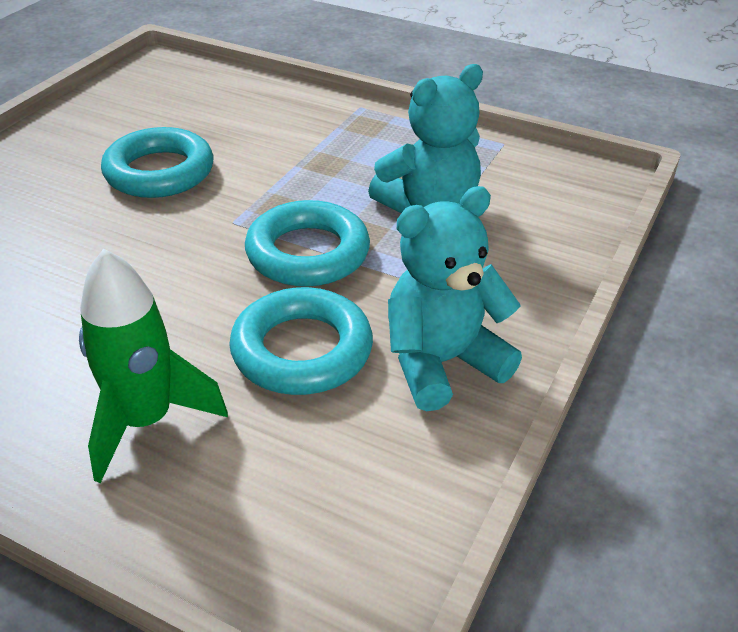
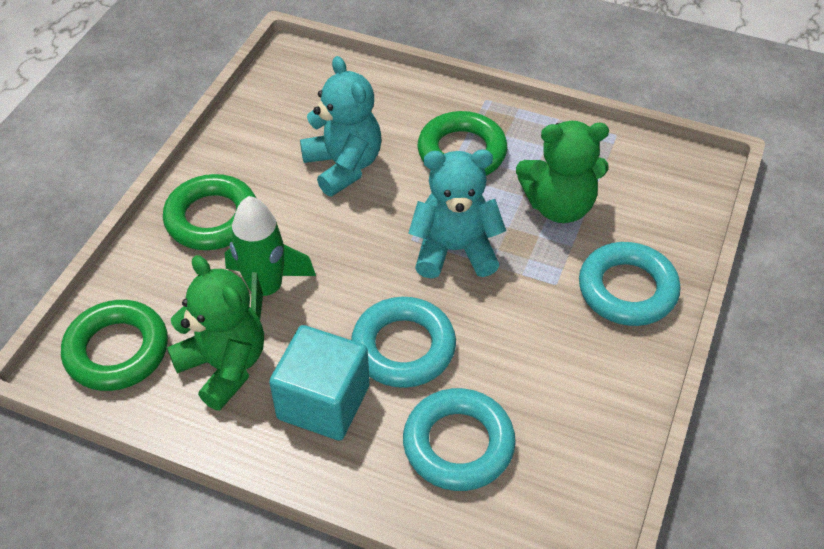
green ring: 0 -> 3
green teddy bear: 0 -> 2
turquoise cube: 0 -> 1

